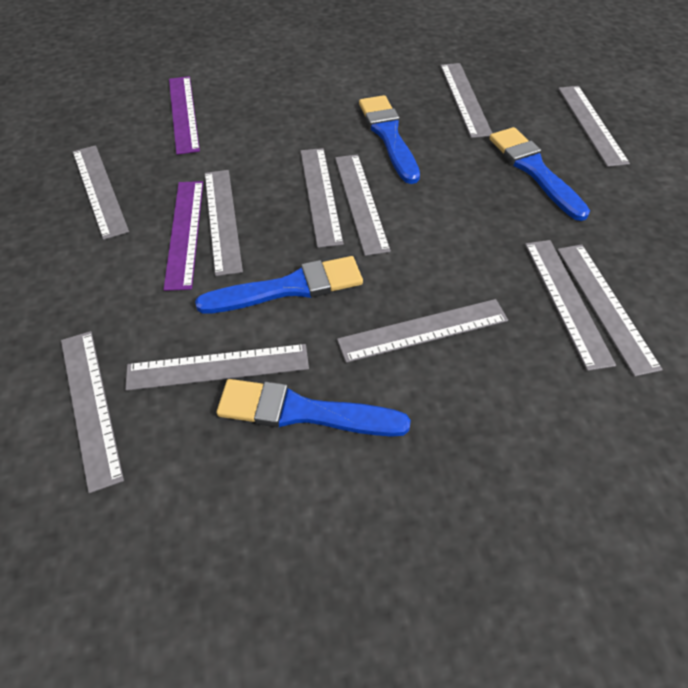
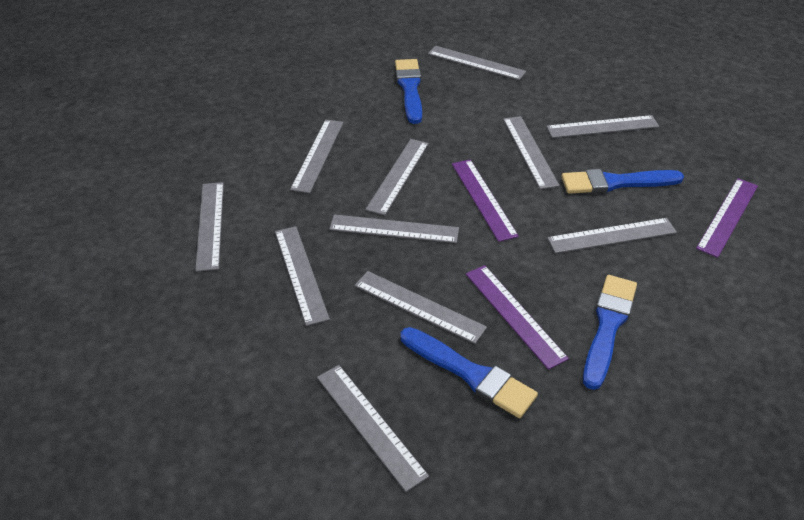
purple ruler: 2 -> 3

